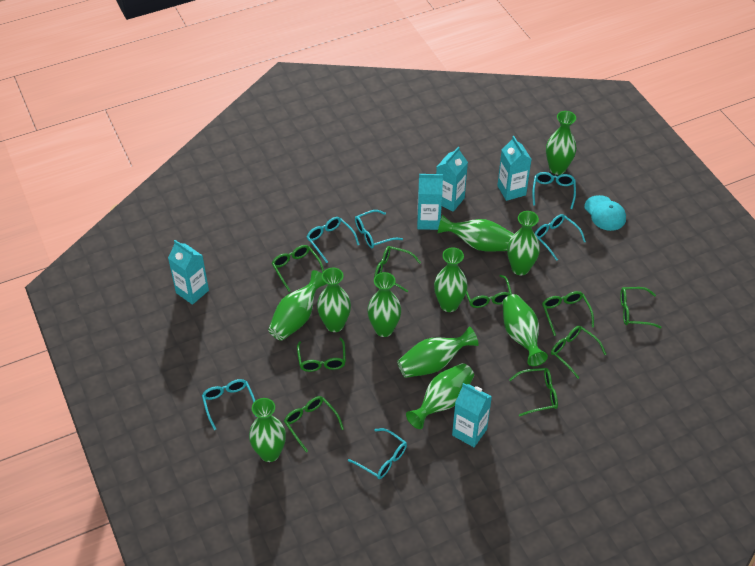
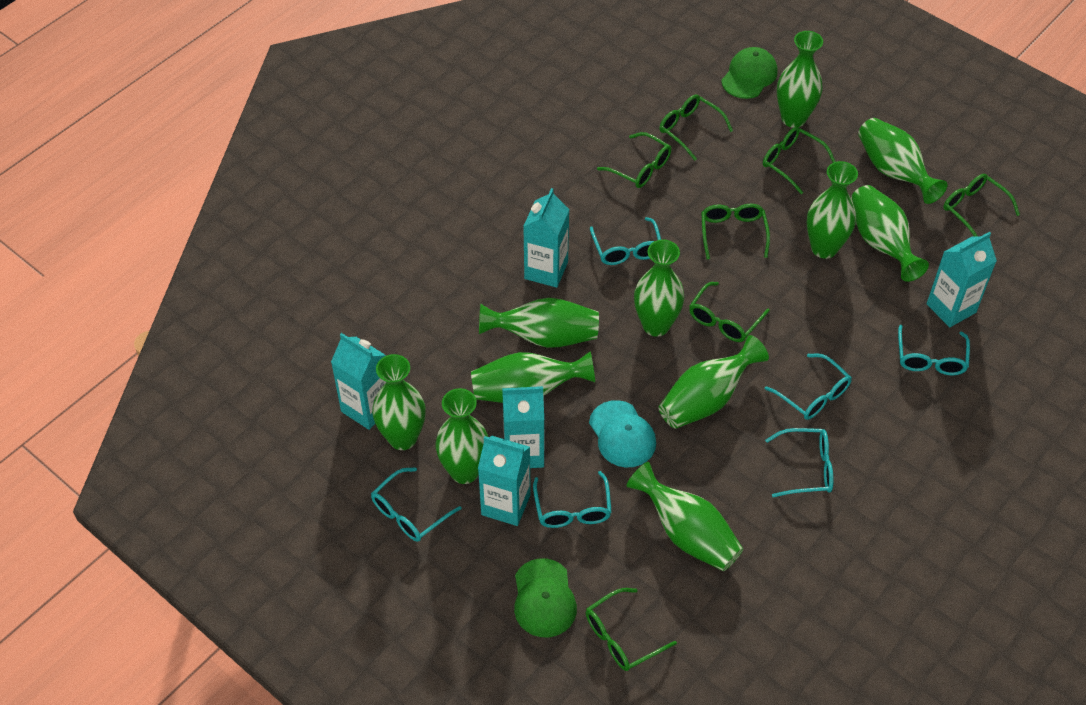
green cap: 0 -> 2
green glasses: 9 -> 7

